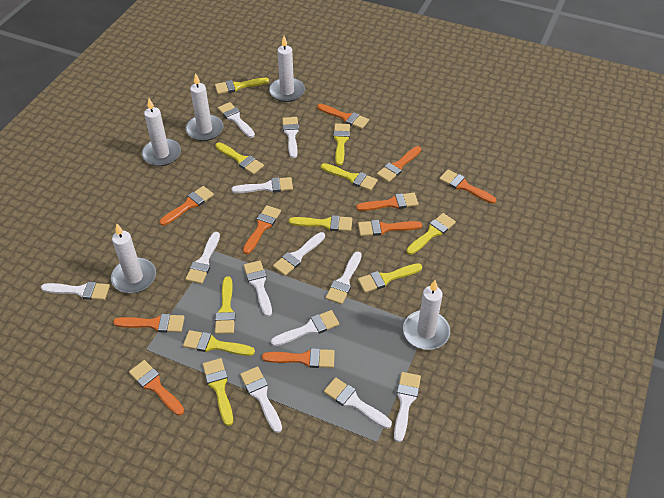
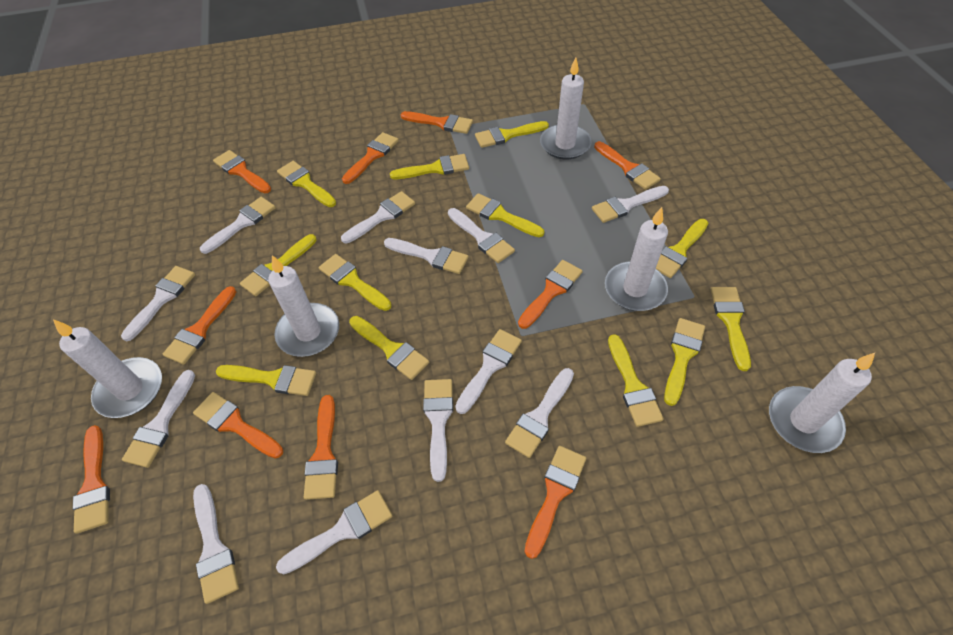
yellow brush: 10 -> 12

